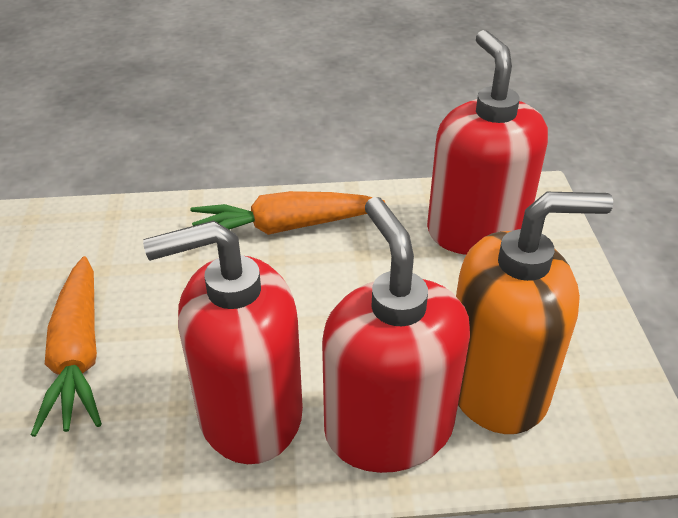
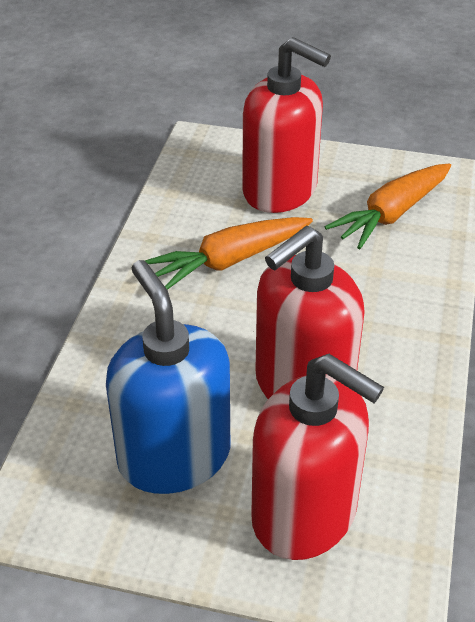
blue soap dispenser: 0 -> 1
orange soap dispenser: 1 -> 0

